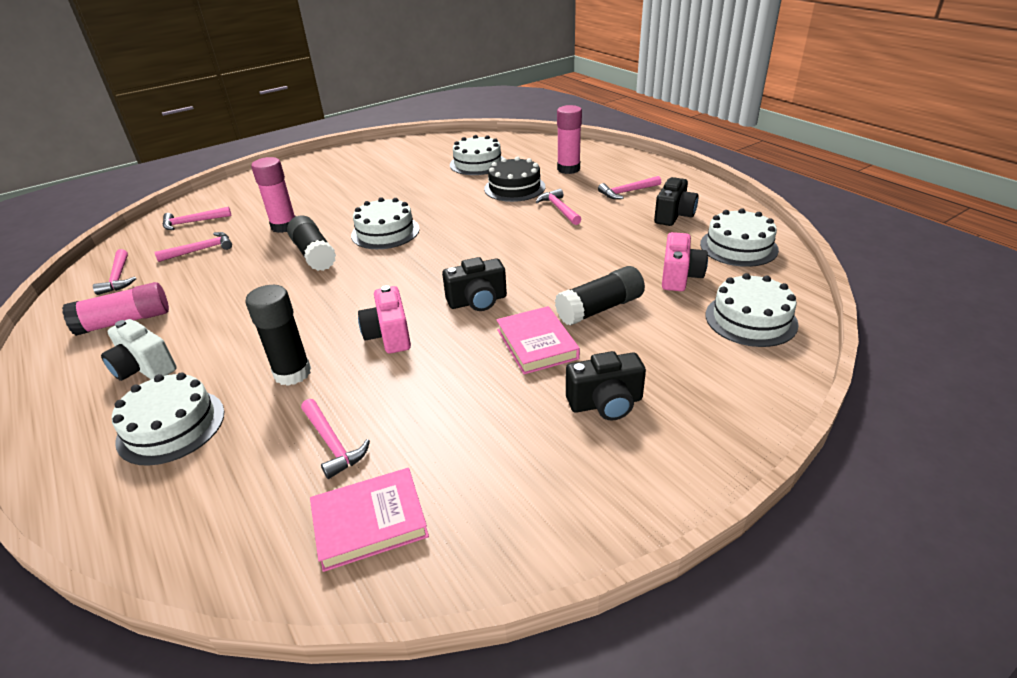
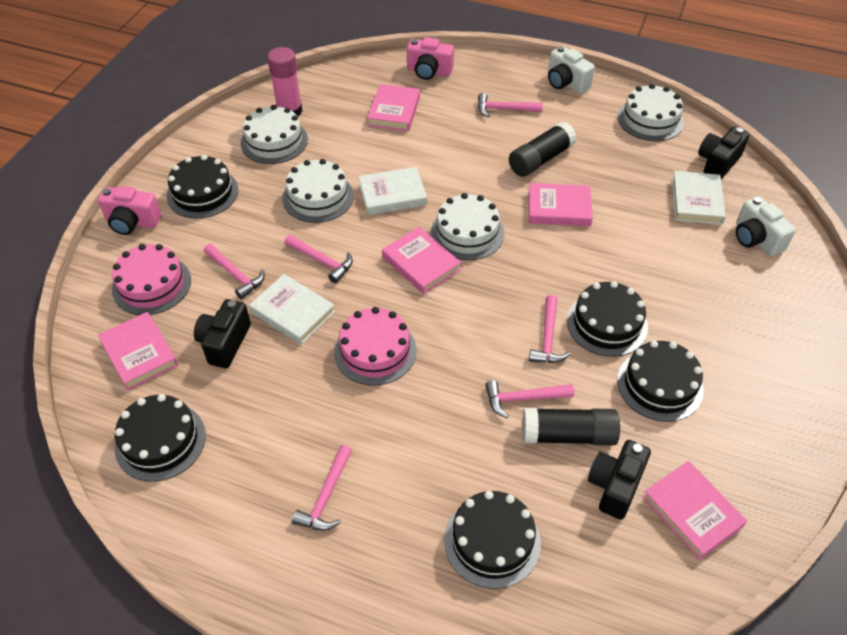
black cake: 1 -> 5
black glue stick: 3 -> 2
pink book: 2 -> 5
pink cake: 0 -> 2
pink glue stick: 3 -> 1
white book: 0 -> 3
white cake: 5 -> 4
white camera: 1 -> 2

